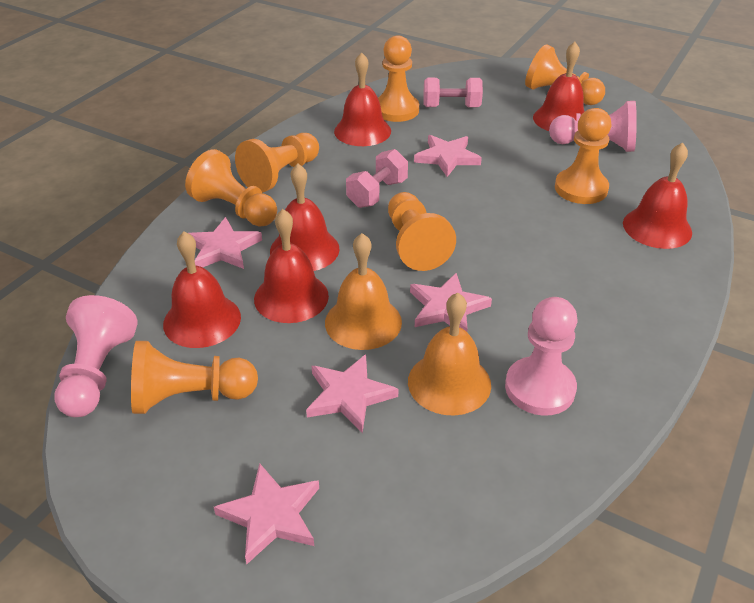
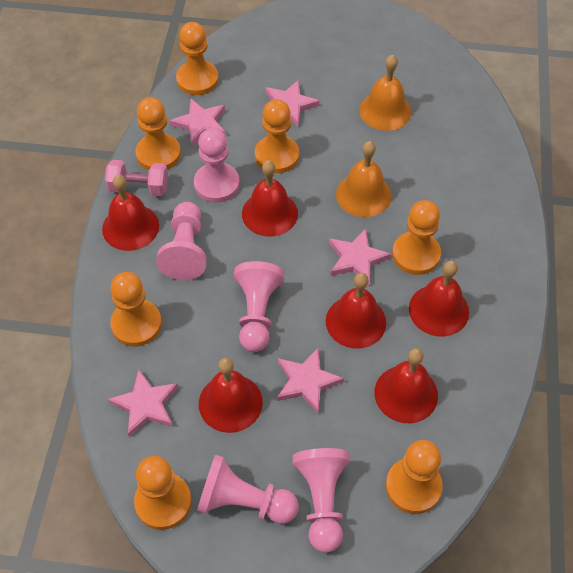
pink dumbbell: 2 -> 1
pink pawn: 3 -> 5

